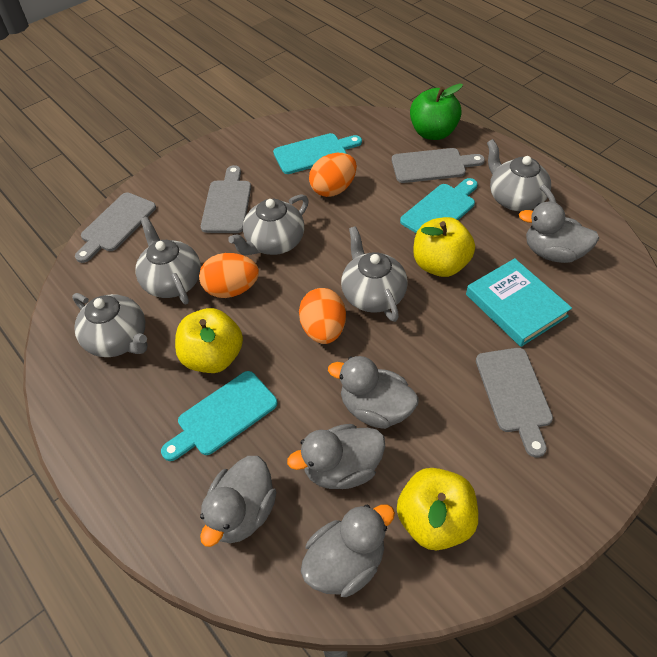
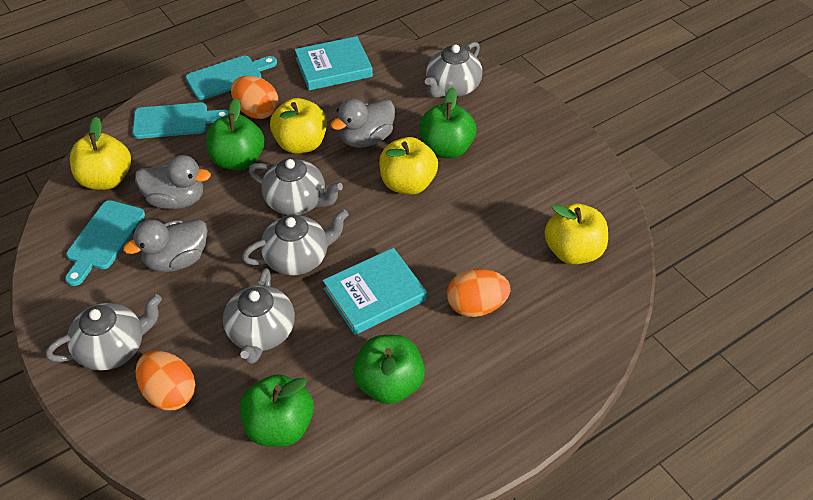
green apple: 1 -> 4
grey cutting board: 4 -> 0
grey duck: 5 -> 3
turquoise book: 1 -> 2
yellow apple: 3 -> 4

